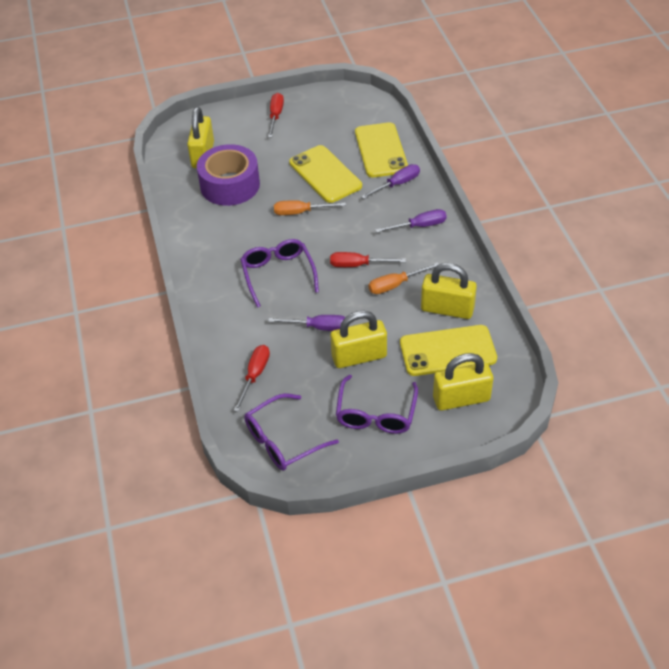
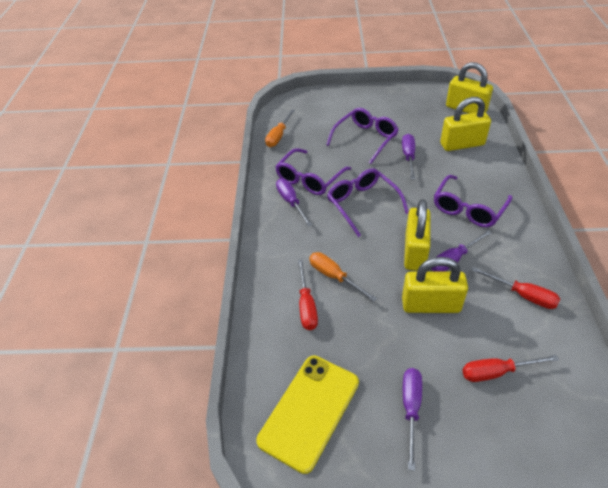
purple glasses: 3 -> 4
purple screwdriver: 3 -> 4
purple tape: 1 -> 0
yellow phone: 3 -> 1

